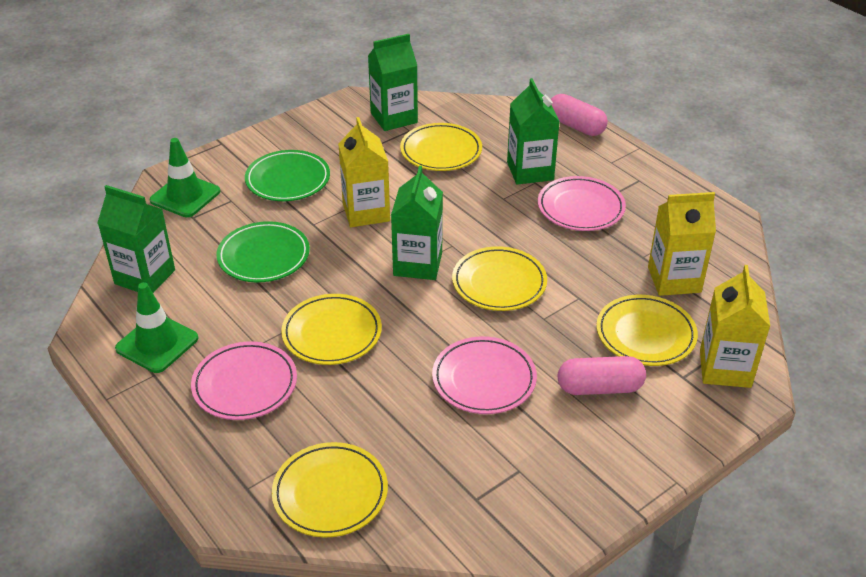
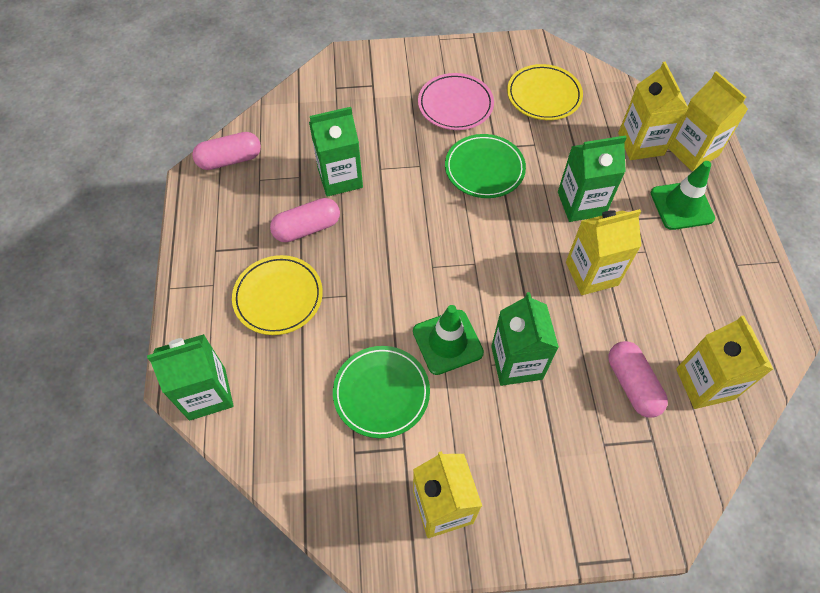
pink capsule: 2 -> 3
pink plate: 3 -> 1
yellow carton: 3 -> 5
yellow plate: 5 -> 2

